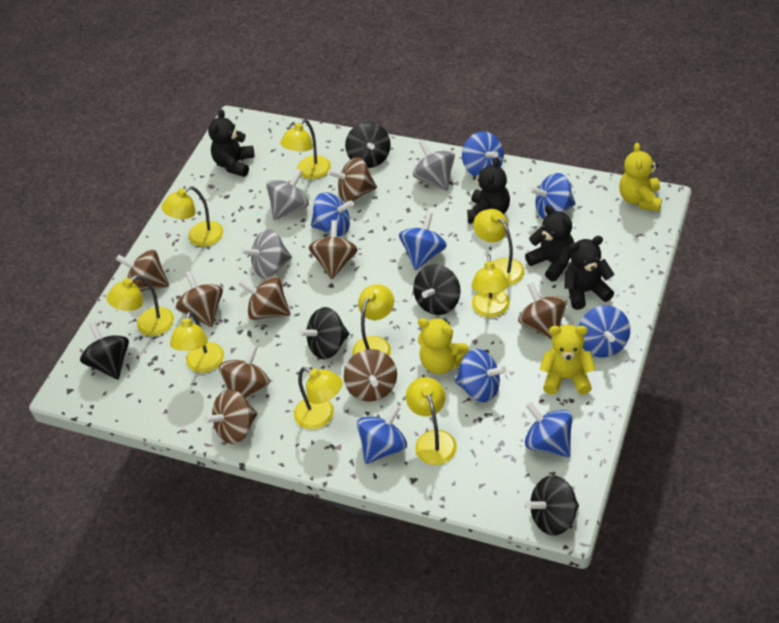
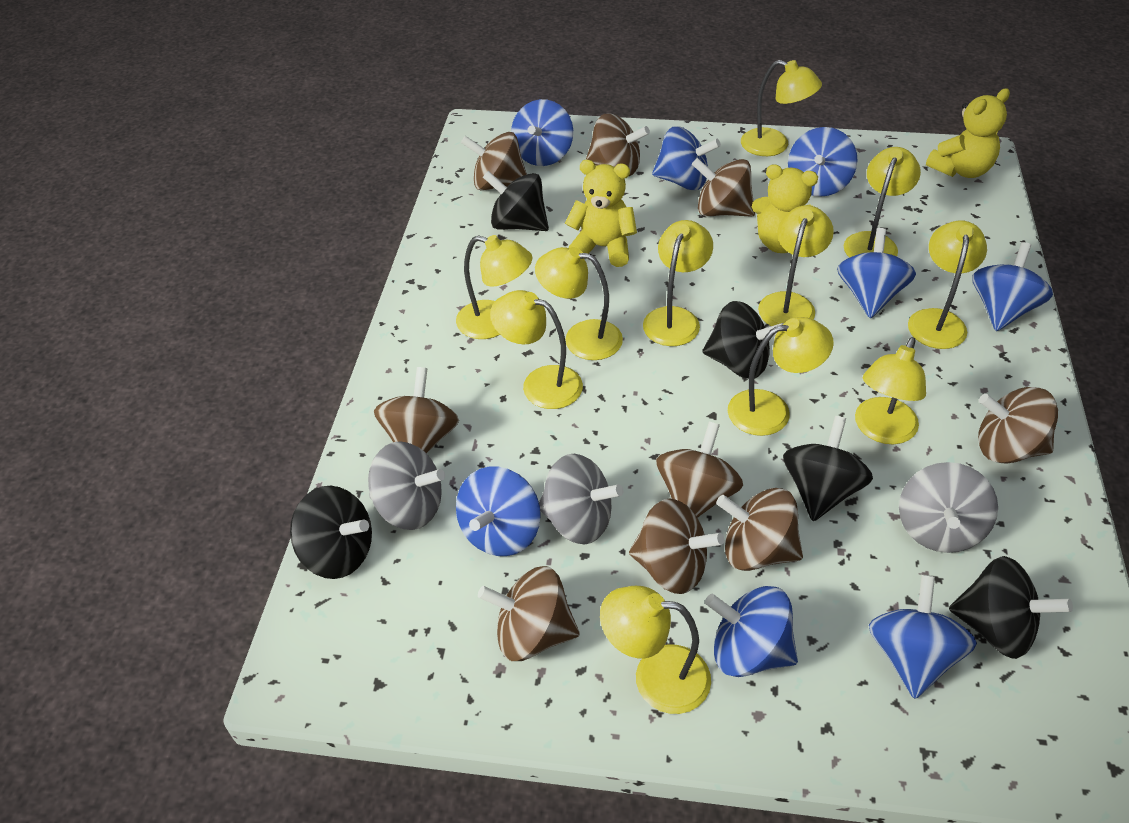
black teddy bear: 4 -> 0
yellow lamp: 9 -> 11

